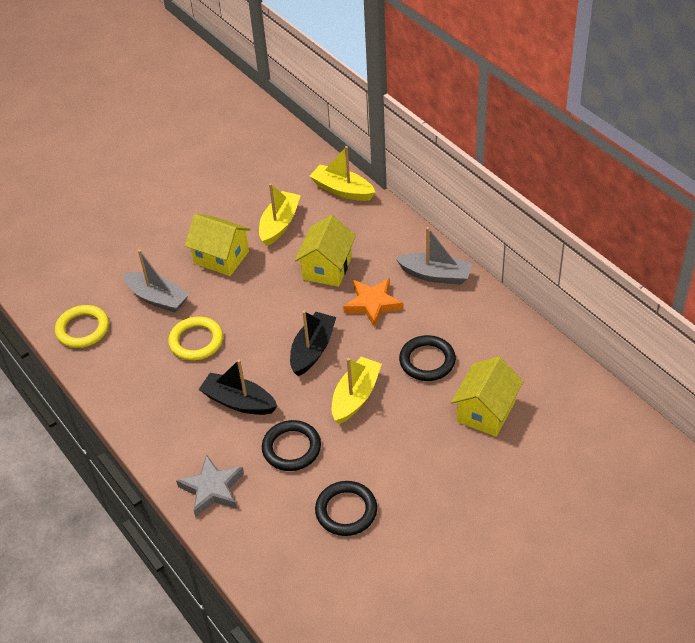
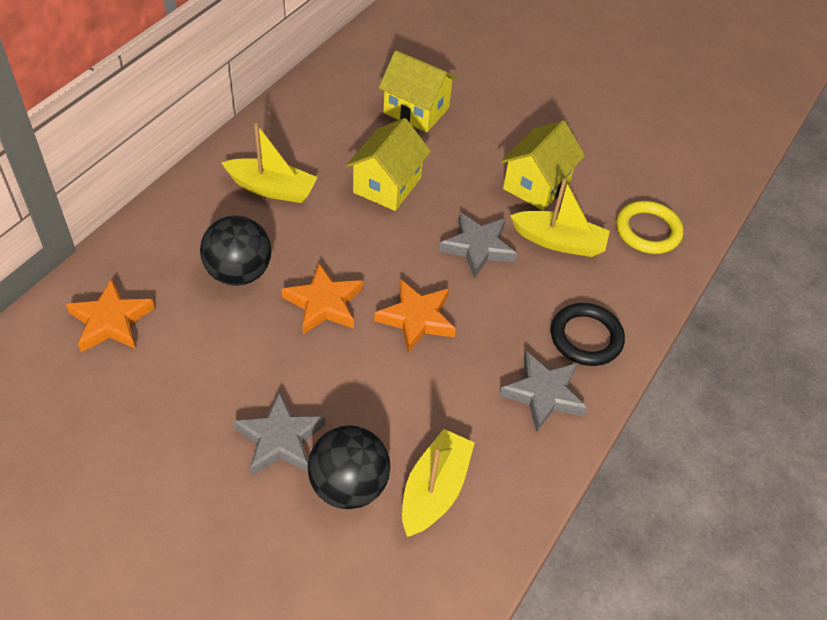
black ball: 0 -> 2
black boat: 2 -> 0
black ring: 3 -> 1
grey boat: 2 -> 0
grey star: 1 -> 3
orange star: 1 -> 3
yellow ring: 2 -> 1

